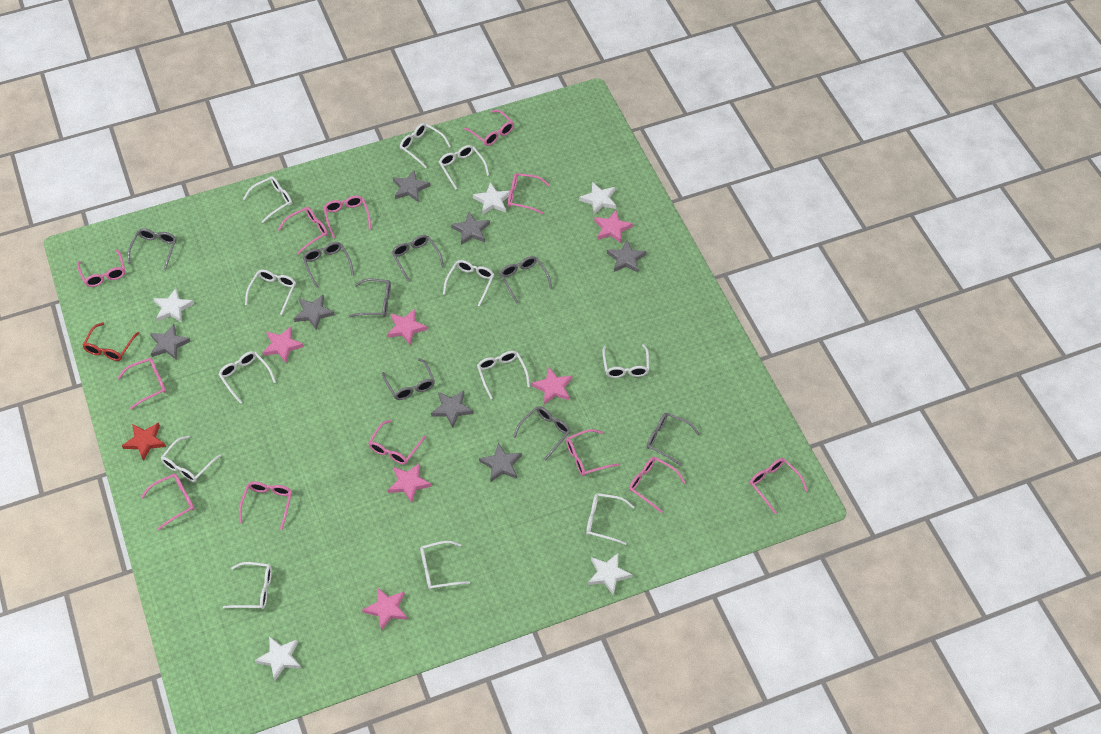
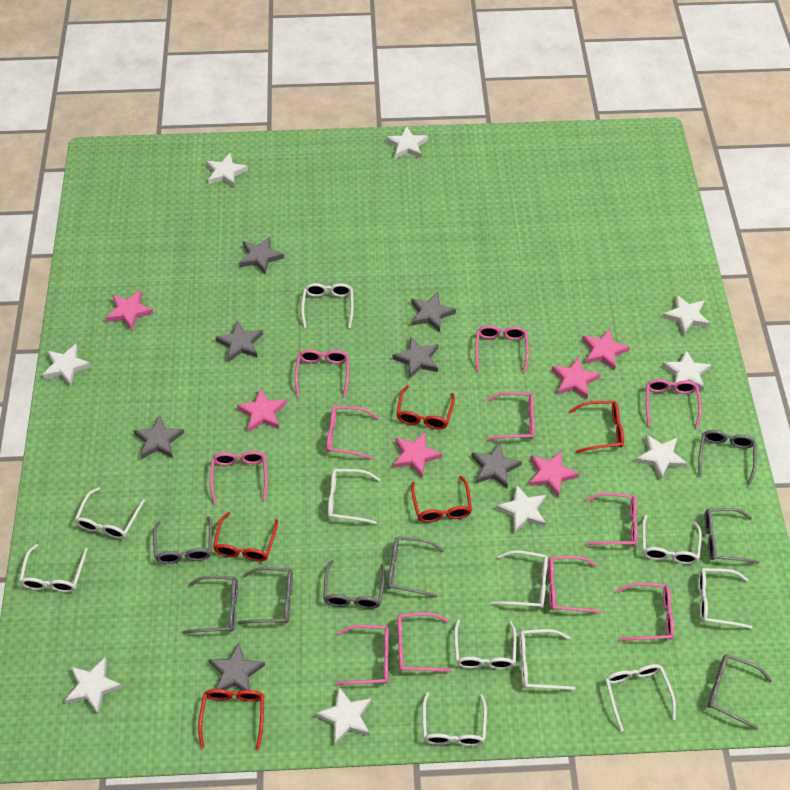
pink glasses: 12 -> 11
red glasses: 1 -> 5
red star: 1 -> 0
white glasses: 12 -> 11
white star: 5 -> 9

